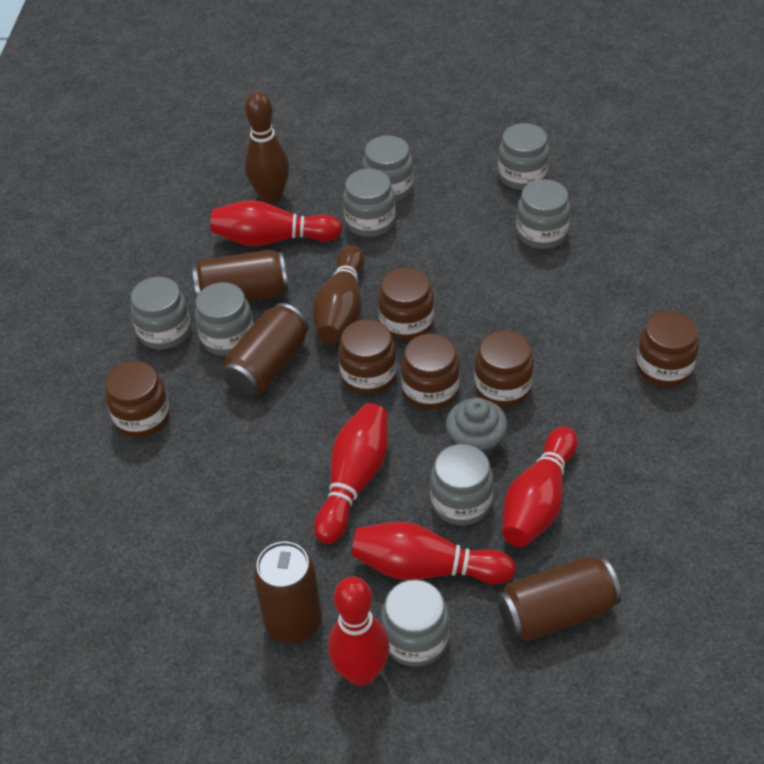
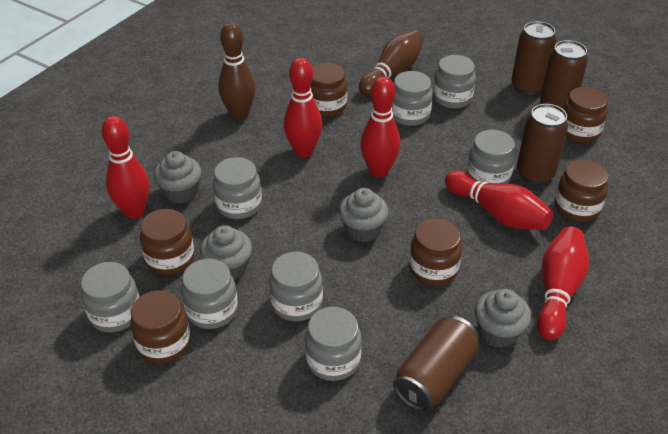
grey cupcake: 1 -> 4

